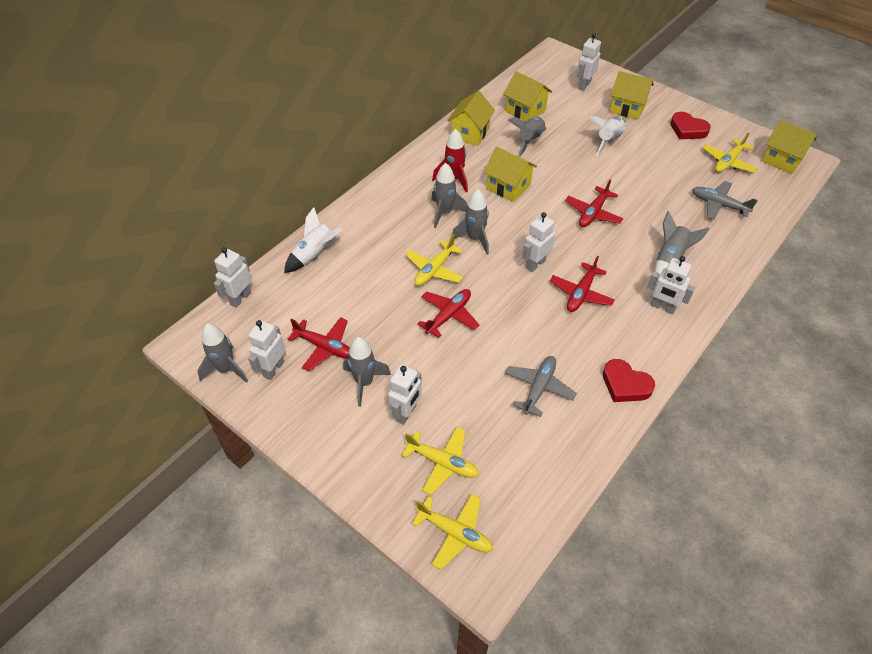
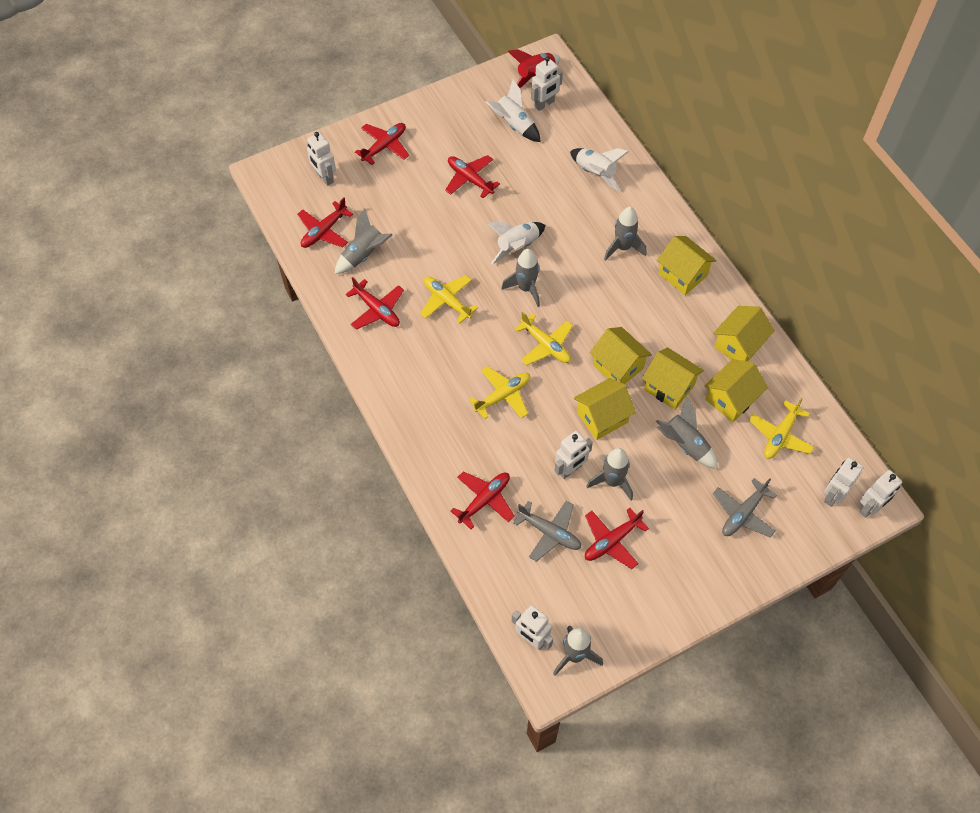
red heart: 2 -> 0
red plane: 4 -> 6
white rocket: 2 -> 3
yellow house: 5 -> 6

